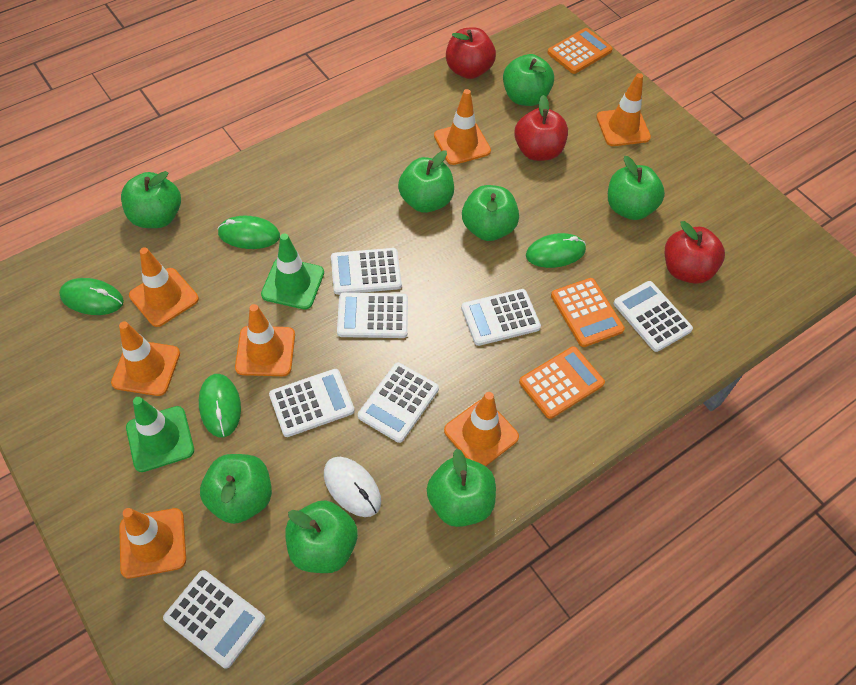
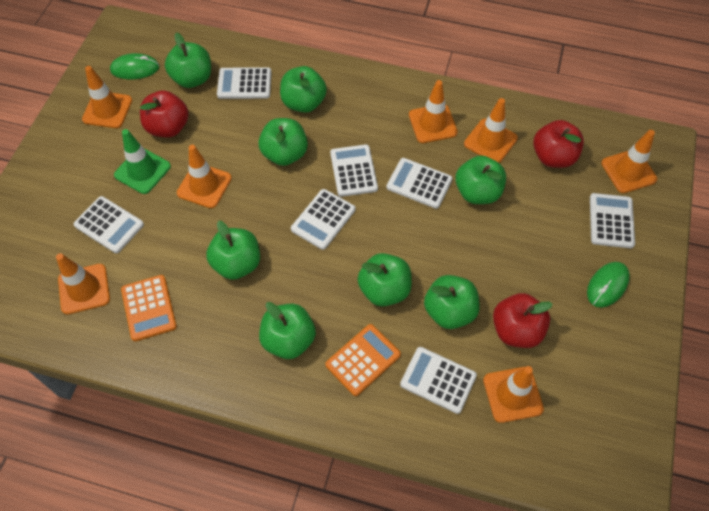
green mouse: 4 -> 2
green traffic cone: 2 -> 1
orange calculator: 3 -> 2
white mouse: 1 -> 0

